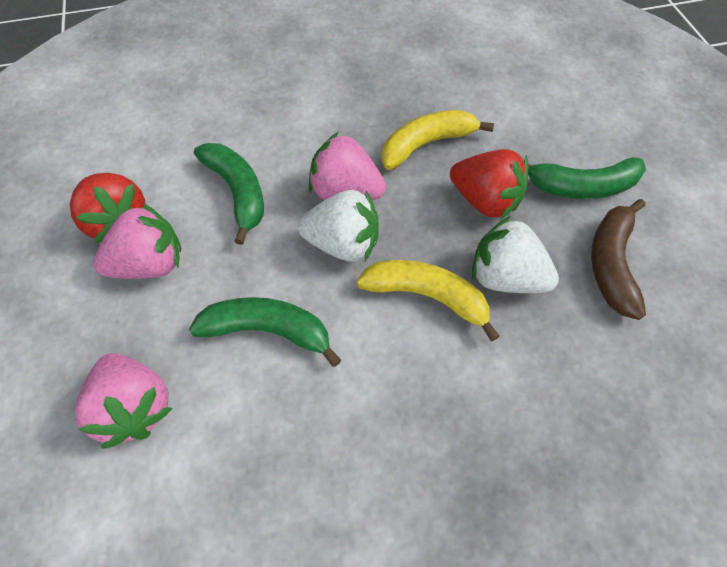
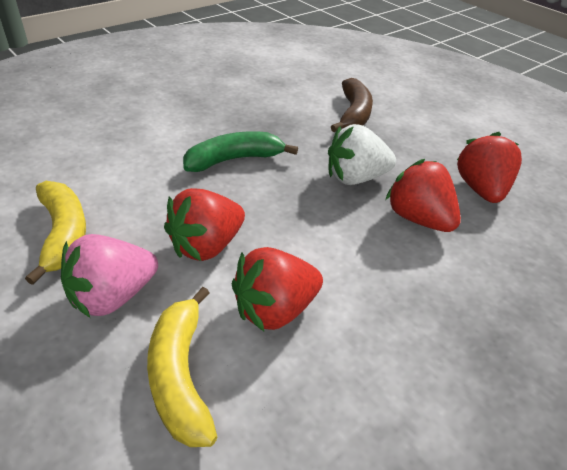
green banana: 3 -> 1
pink strawberry: 3 -> 1
red strawberry: 2 -> 4
white strawberry: 2 -> 1

